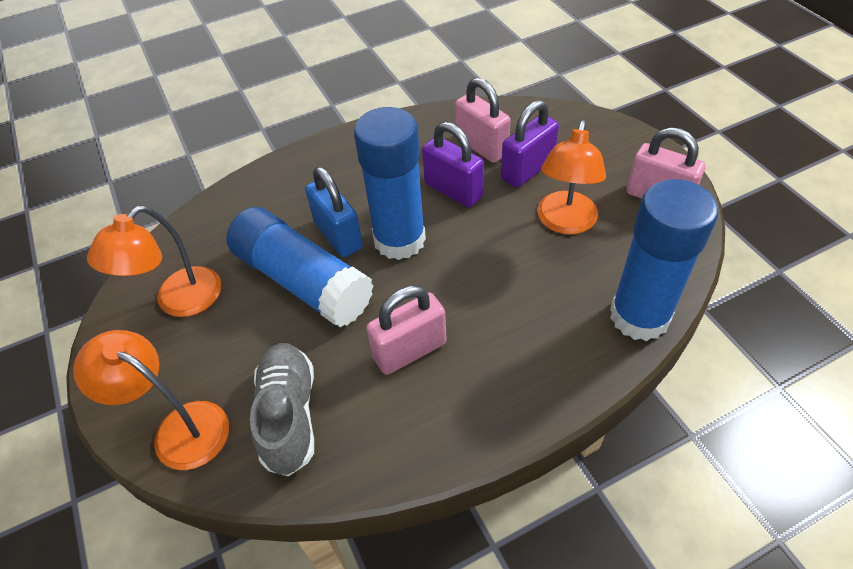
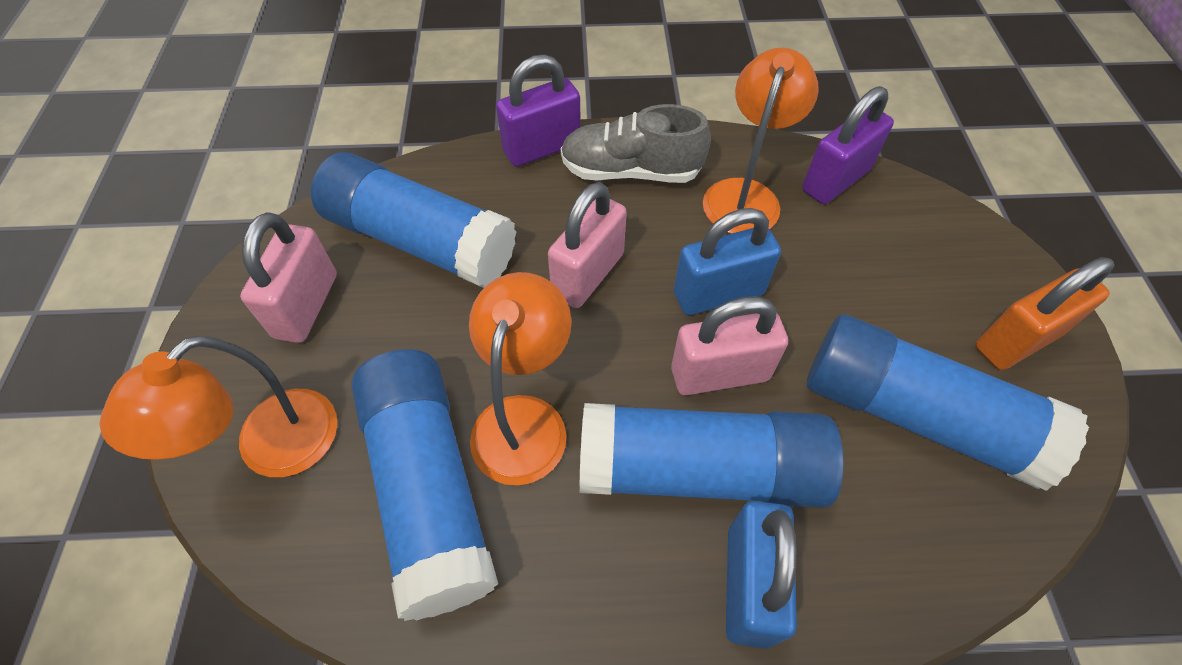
blue glue stick: 3 -> 4
blue padlock: 1 -> 2
orange padlock: 0 -> 1

